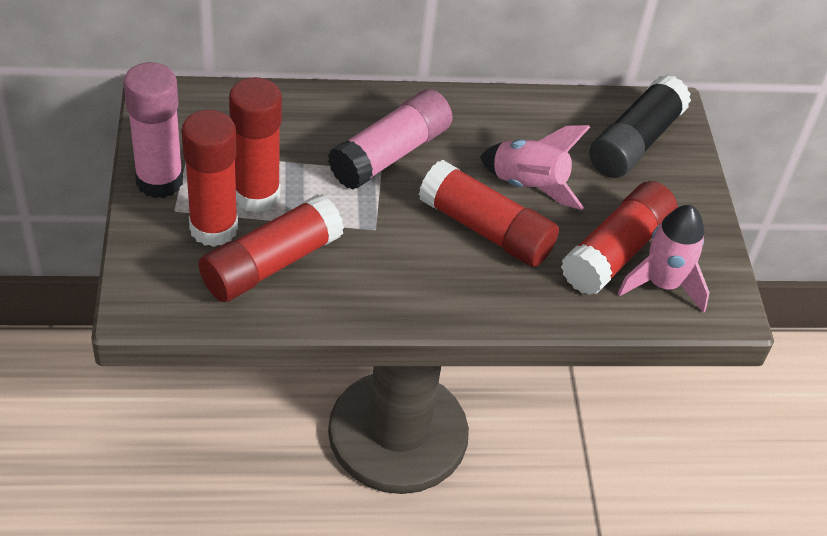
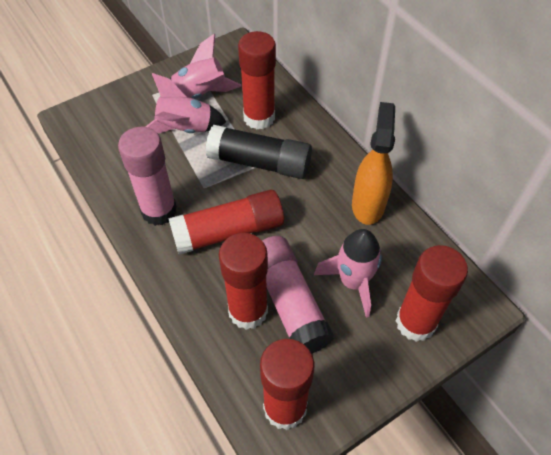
orange spray bottle: 0 -> 1
pink rocket: 2 -> 3

